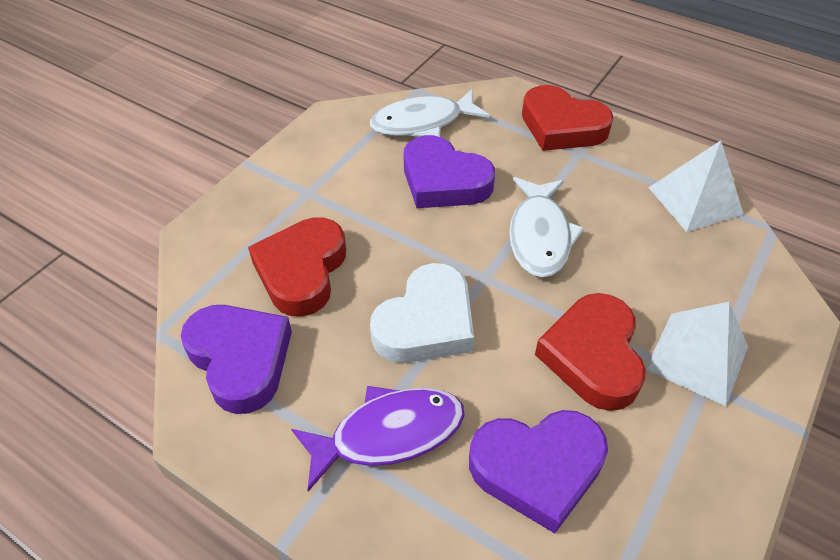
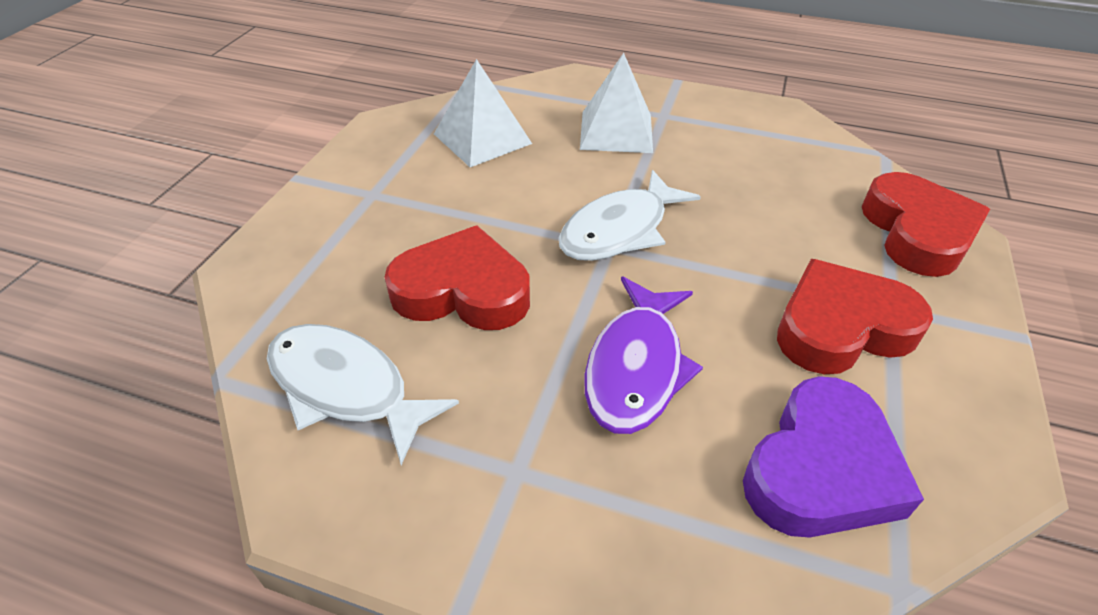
purple heart: 3 -> 1
white heart: 1 -> 0

